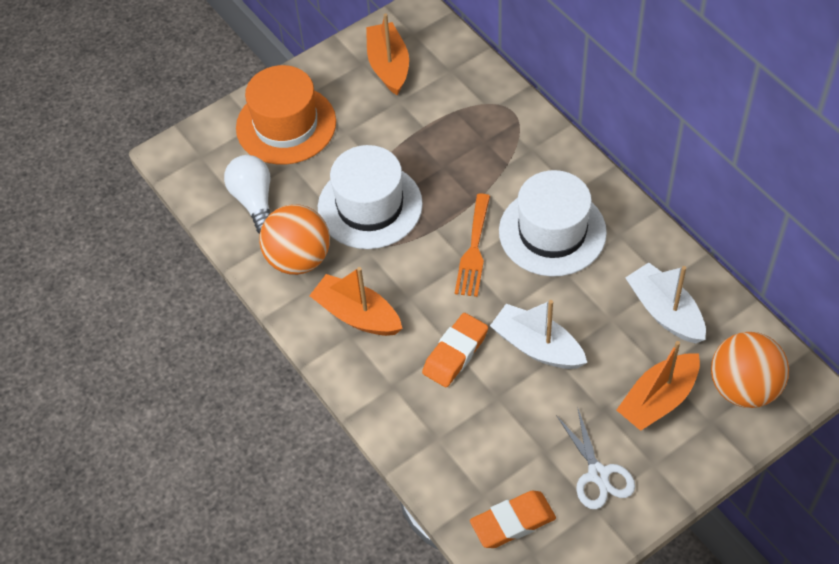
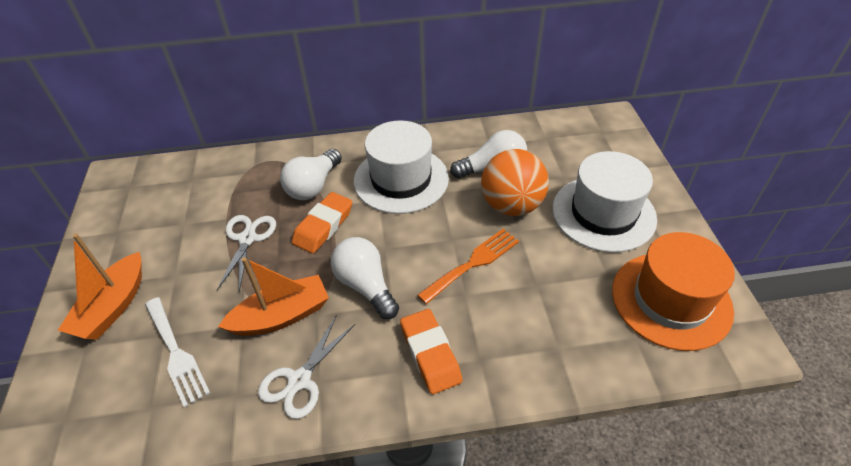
orange ball: 2 -> 1
orange boat: 3 -> 2
white boat: 2 -> 0
white fork: 0 -> 1
white light bulb: 1 -> 3
white scissors: 1 -> 2

